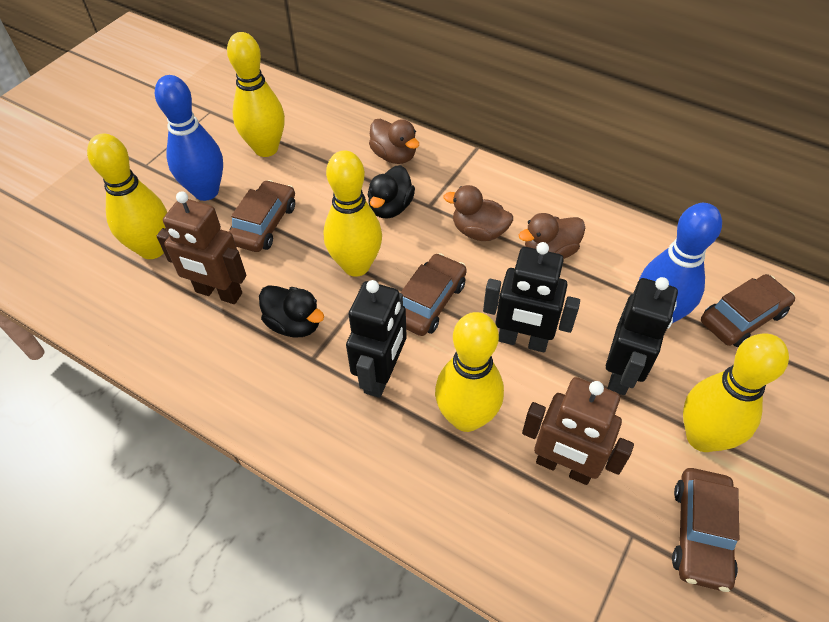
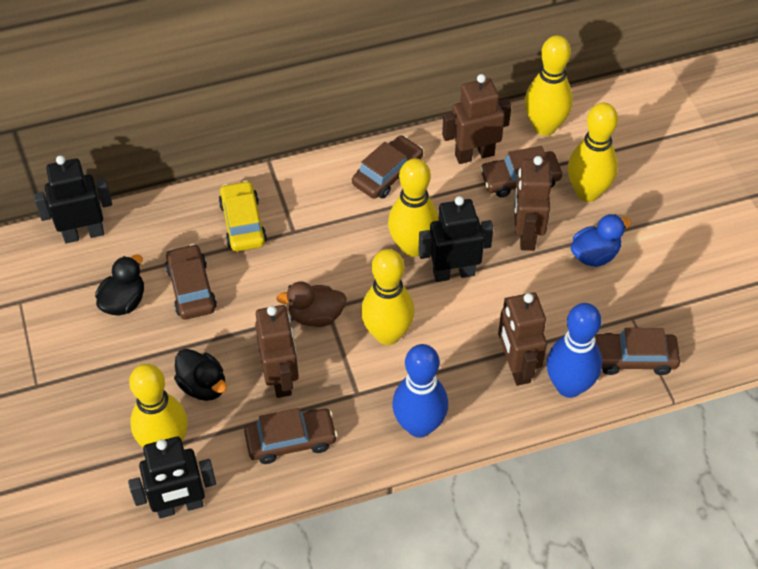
blue duck: 0 -> 1
brown car: 4 -> 5
brown duck: 3 -> 1
brown robot: 2 -> 4
yellow car: 0 -> 1

